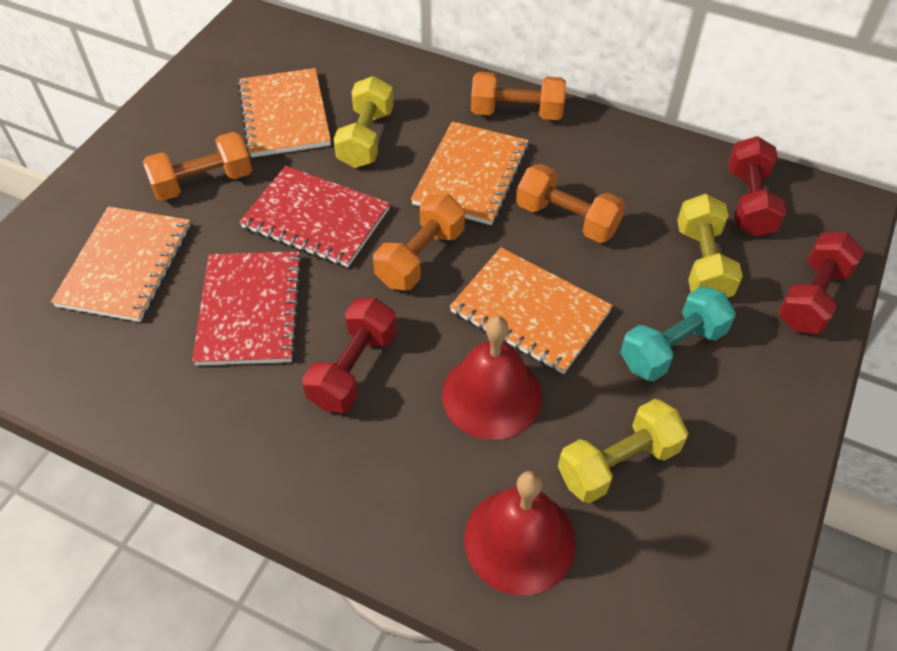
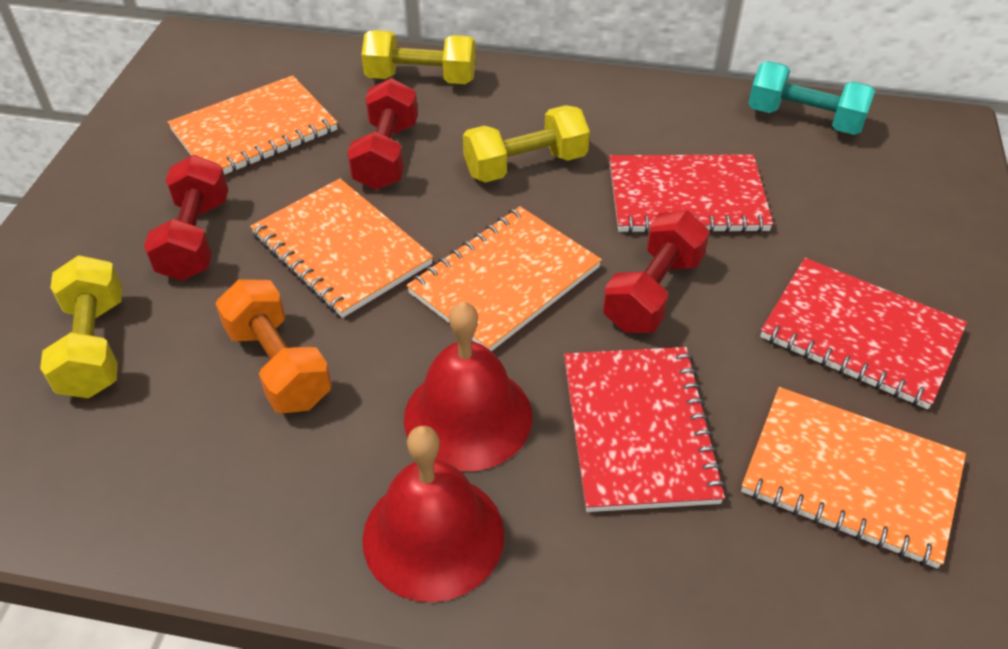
orange dumbbell: 4 -> 1
red notebook: 2 -> 3

